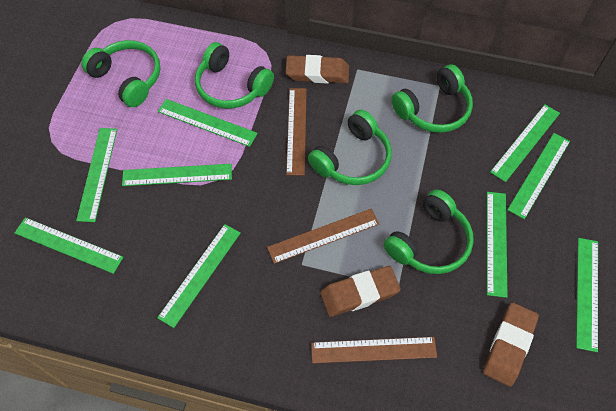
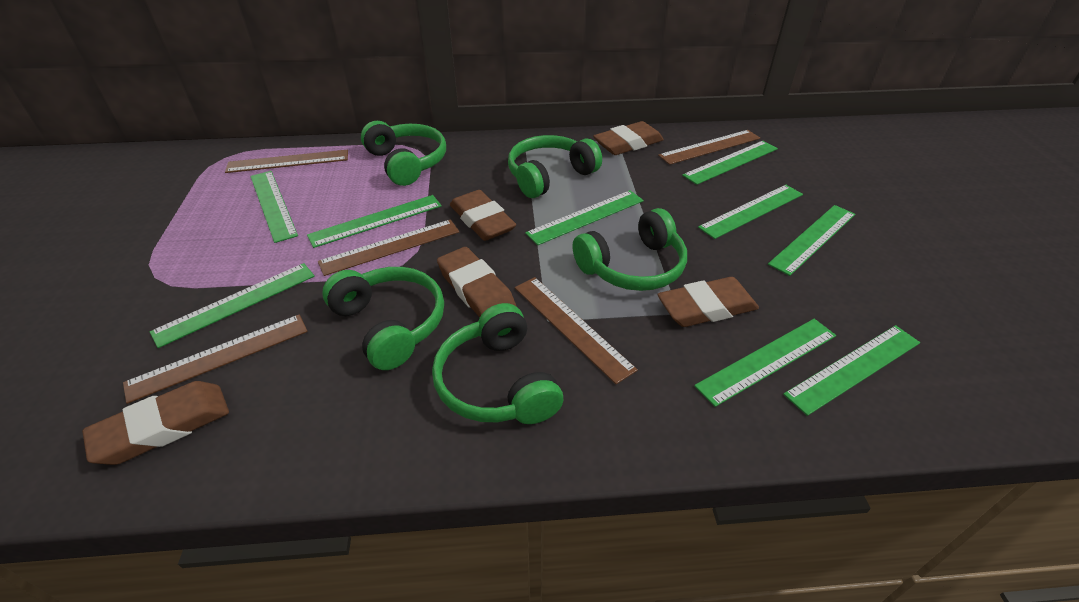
brown eraser: 3 -> 5
brown ruler: 3 -> 5

